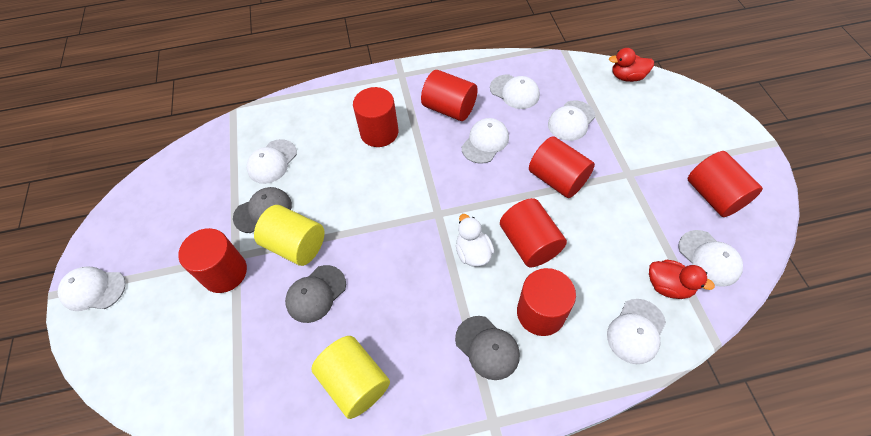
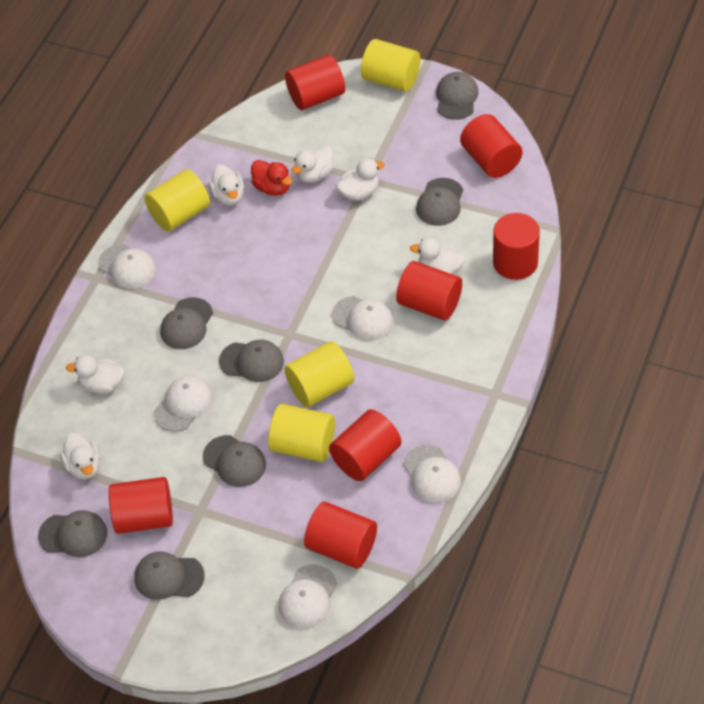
grey cap: 3 -> 7
red duck: 2 -> 1
white cap: 7 -> 5
white duck: 1 -> 6
yellow cylinder: 2 -> 4

